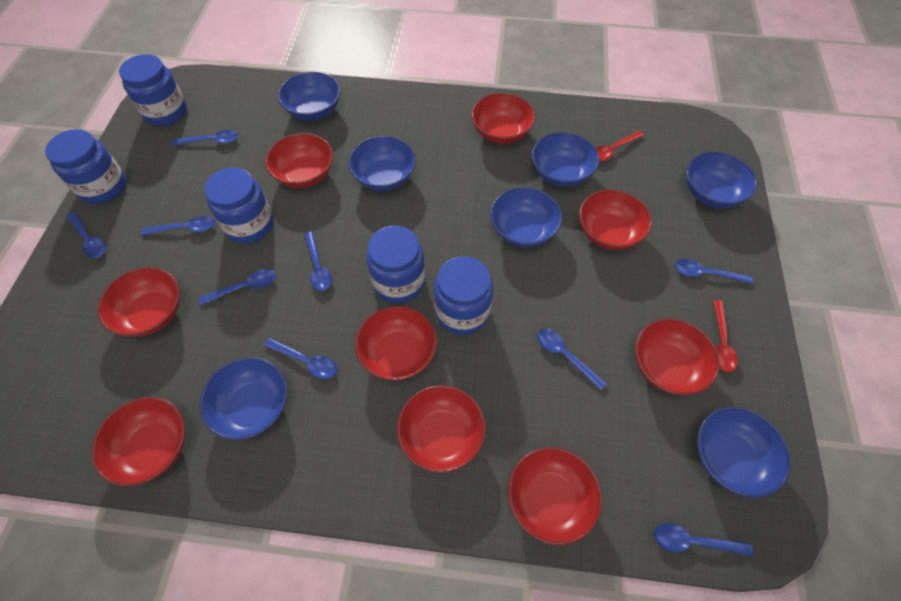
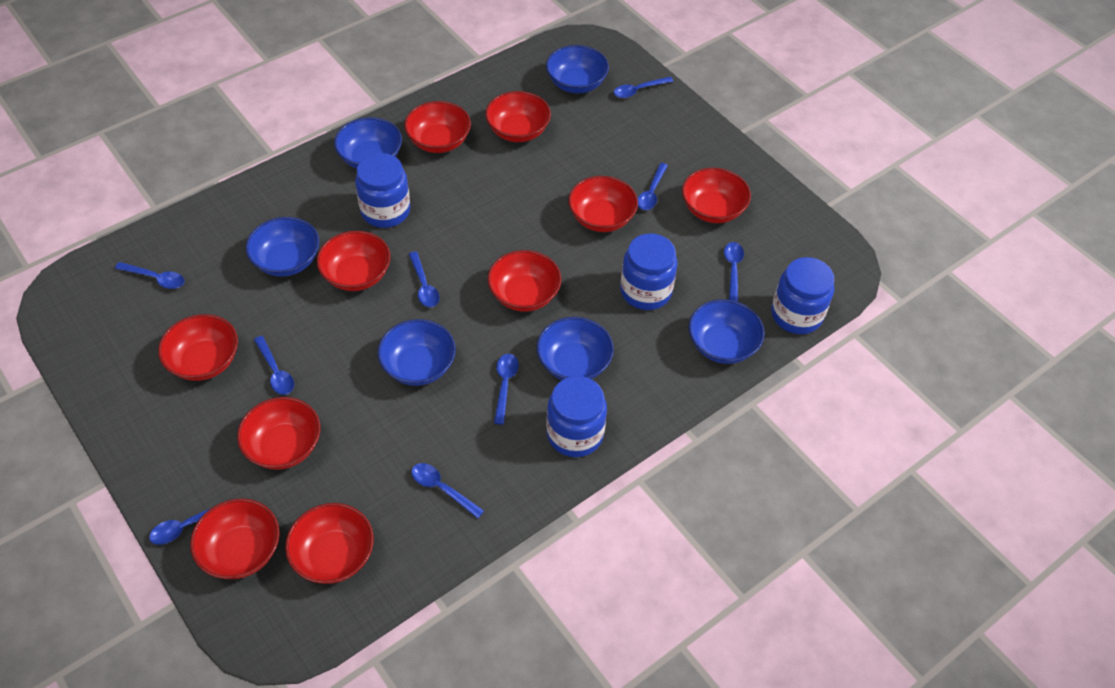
blue bowl: 7 -> 6
blue jar: 5 -> 4
red bowl: 9 -> 10
red spoon: 2 -> 0

